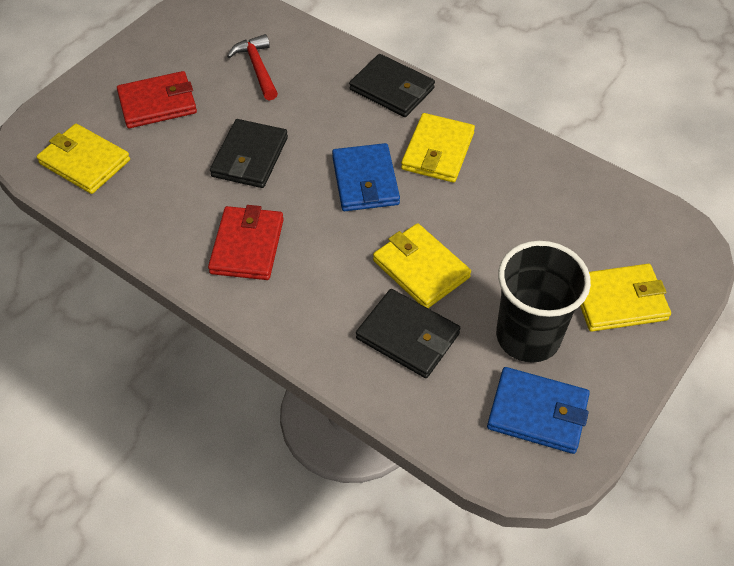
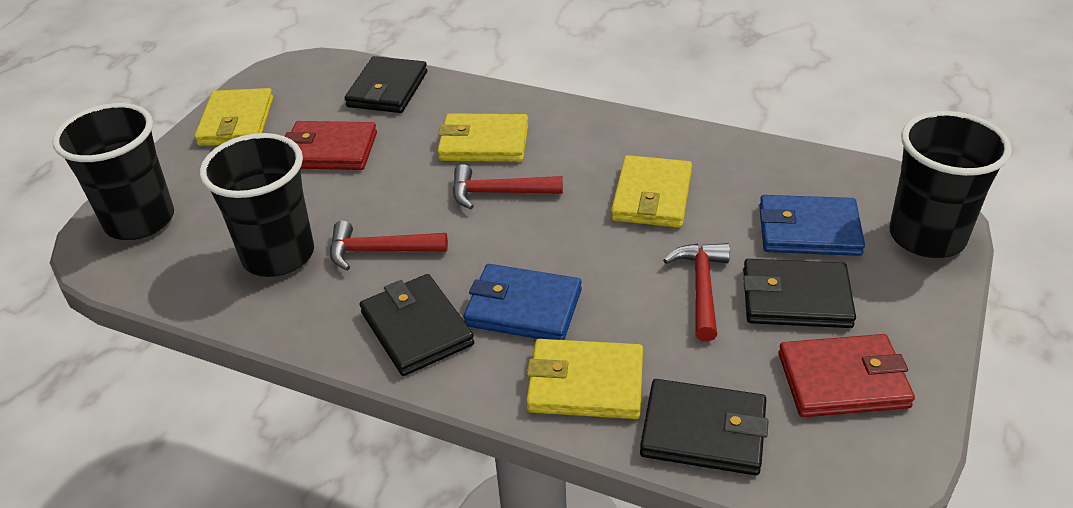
black cup: 1 -> 3
black wallet: 3 -> 4
red hammer: 1 -> 3

